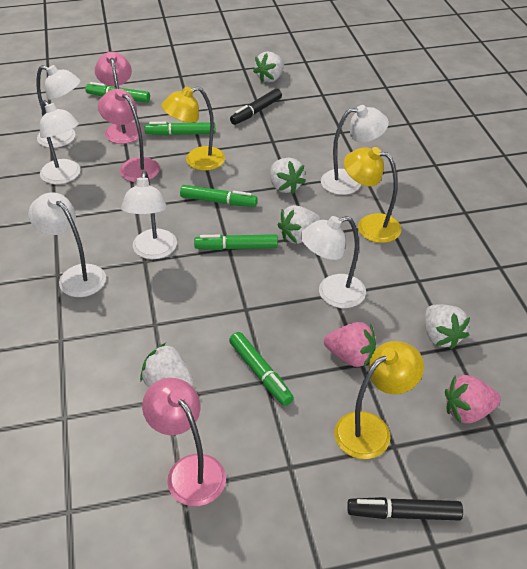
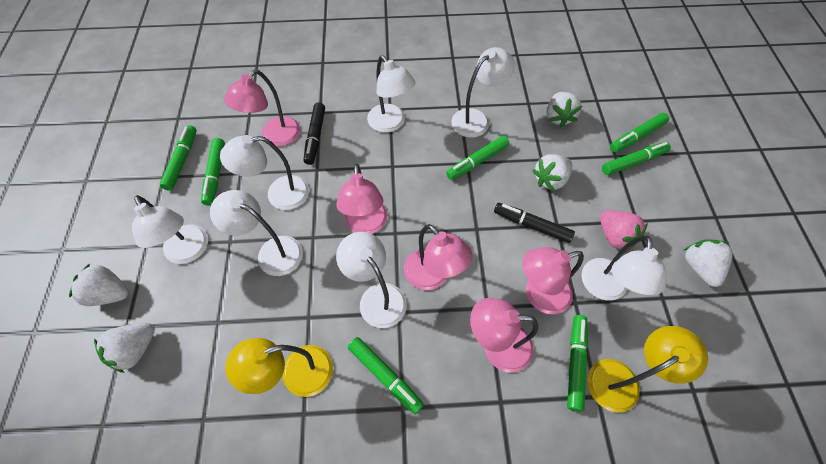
green marker: 5 -> 7
pink lamp: 3 -> 5
pink strawberry: 2 -> 1
white lamp: 6 -> 7
yellow lamp: 3 -> 2

